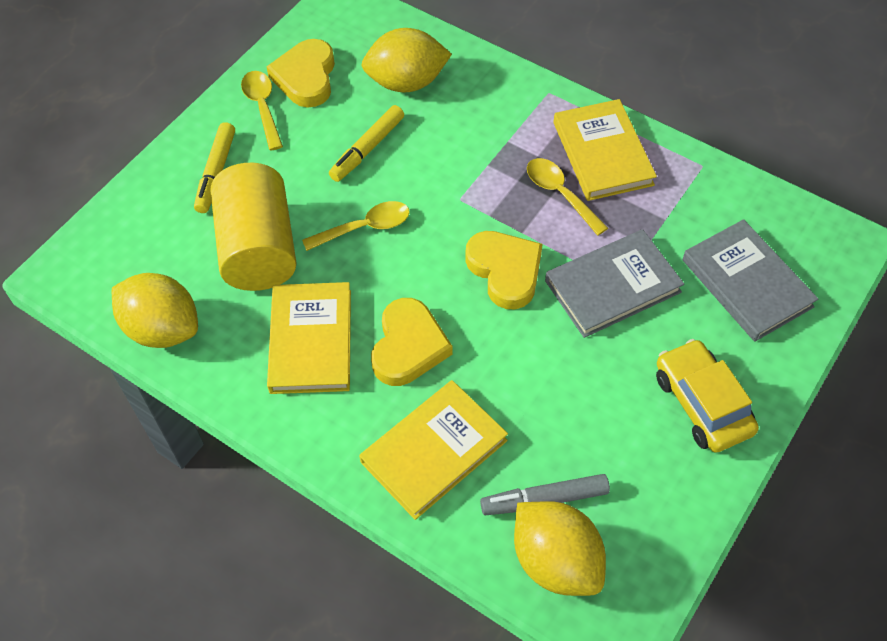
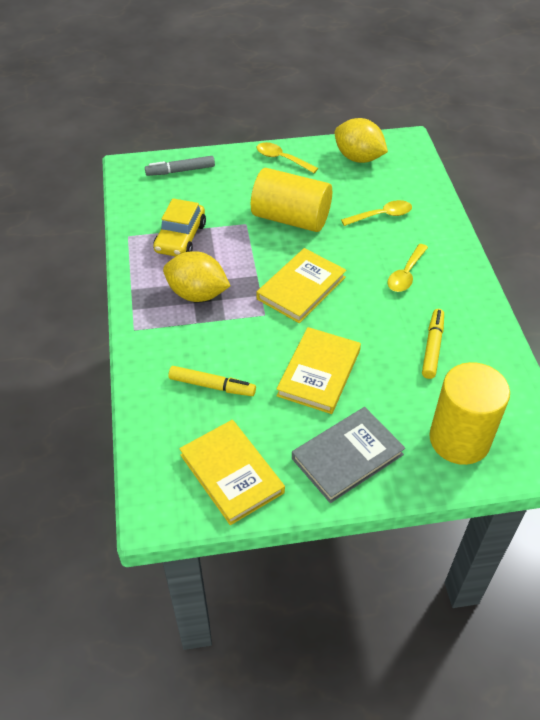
grey book: 2 -> 1
yellow cylinder: 1 -> 2
yellow heart: 3 -> 0
yellow lemon: 3 -> 2

